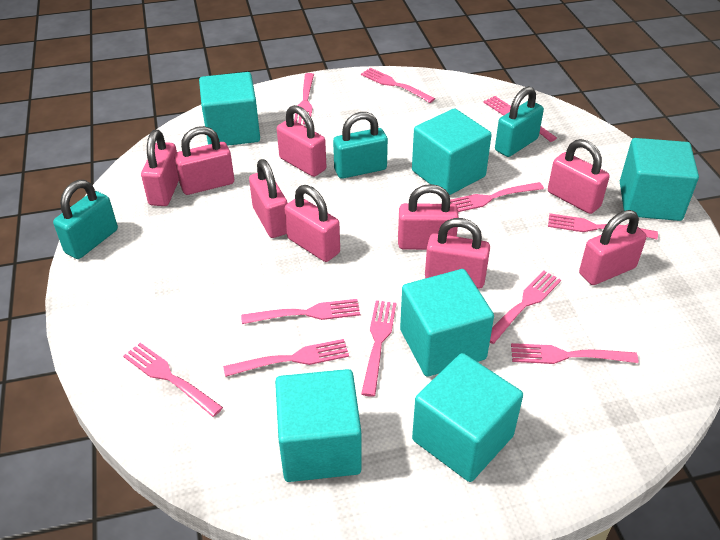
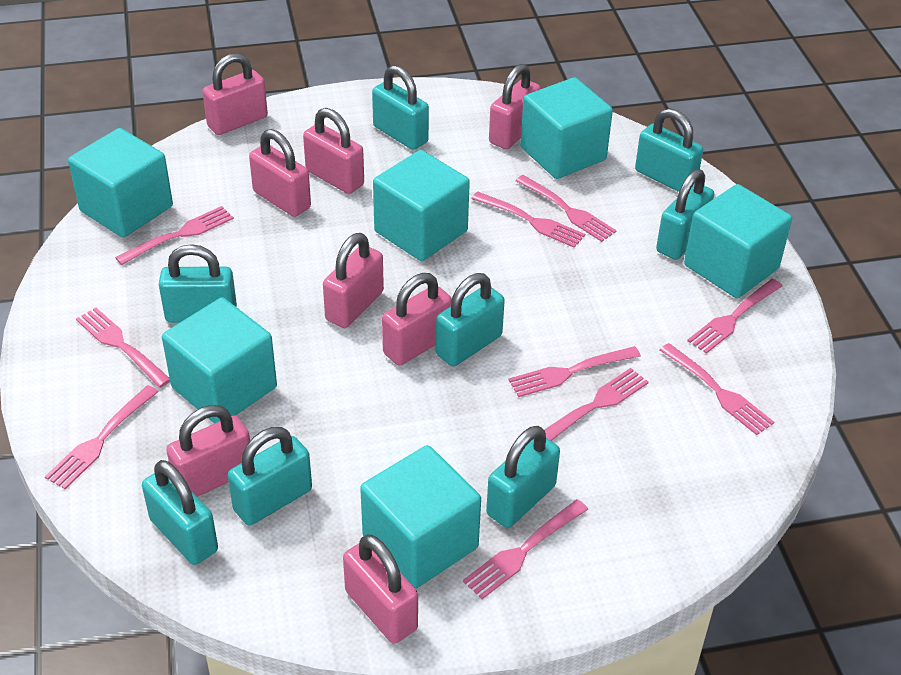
pink fork: 11 -> 10
pink padlock: 9 -> 8
turquoise padlock: 3 -> 8

